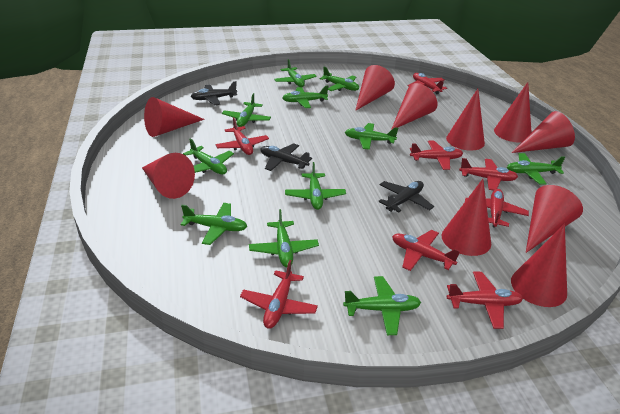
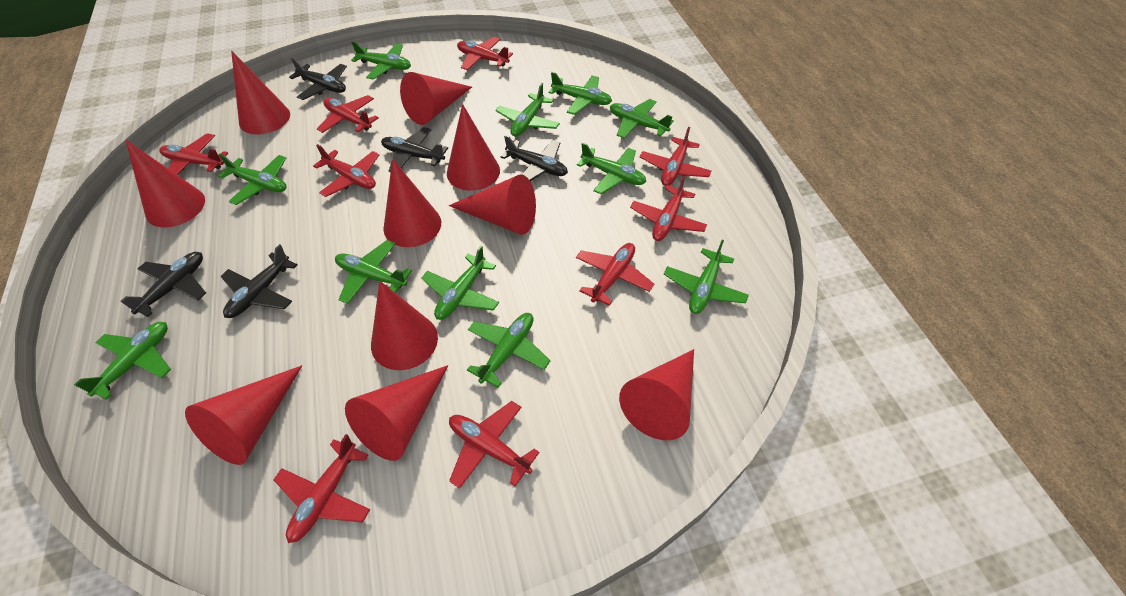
black plane: 3 -> 5
red plane: 8 -> 9

